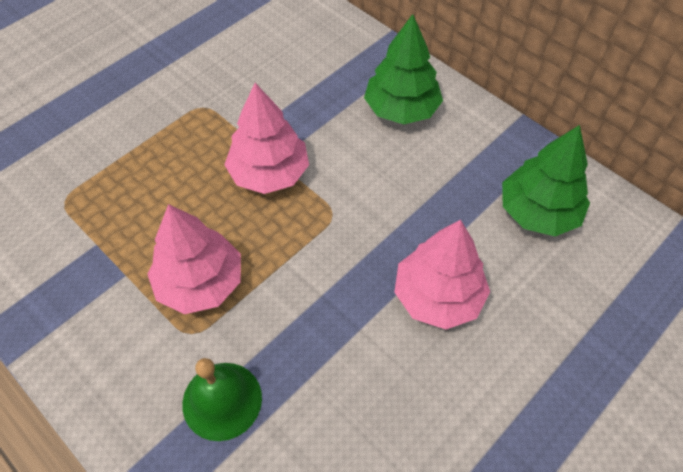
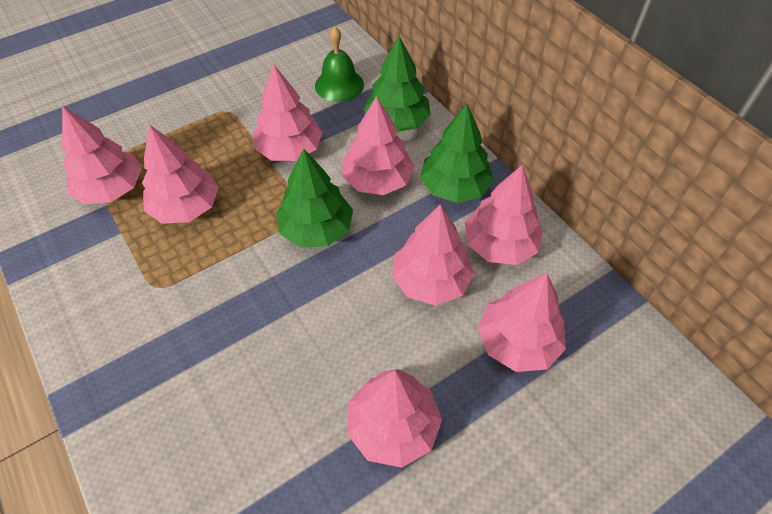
green tree: 2 -> 3
pink tree: 3 -> 8

